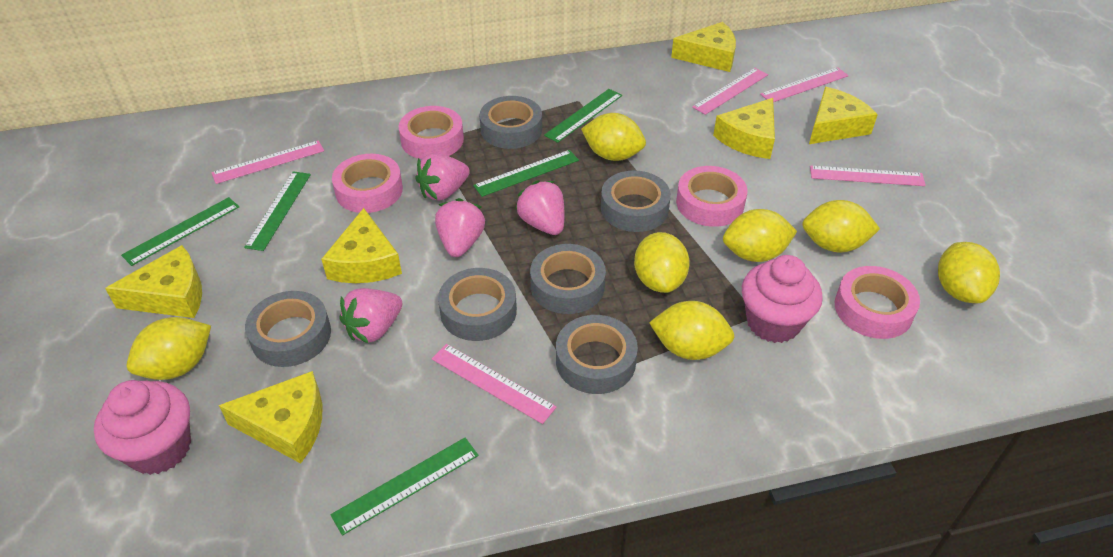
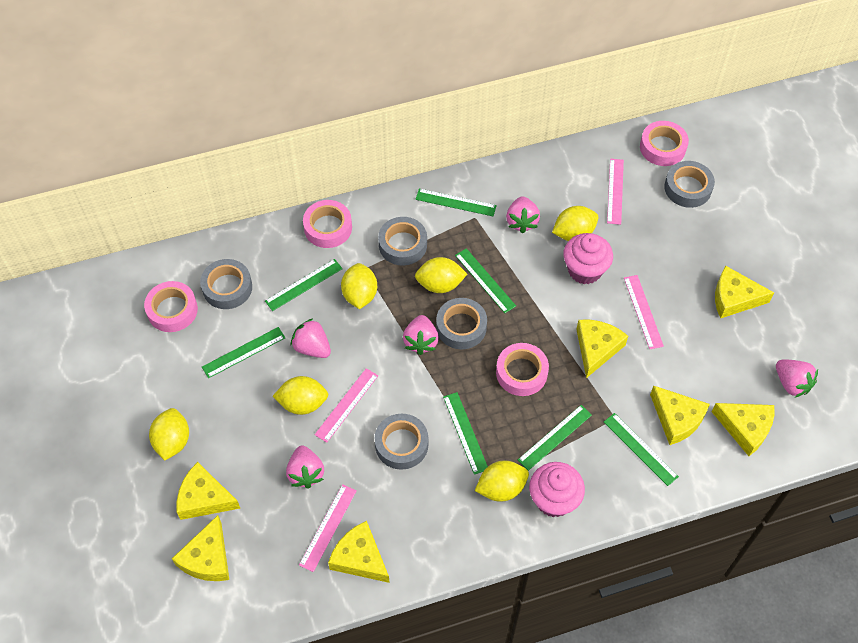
green ruler: 5 -> 7
grey tape: 6 -> 5
pink ruler: 5 -> 4
pink strawberry: 4 -> 5
yellow cheese: 6 -> 7
yellow lemon: 7 -> 6

